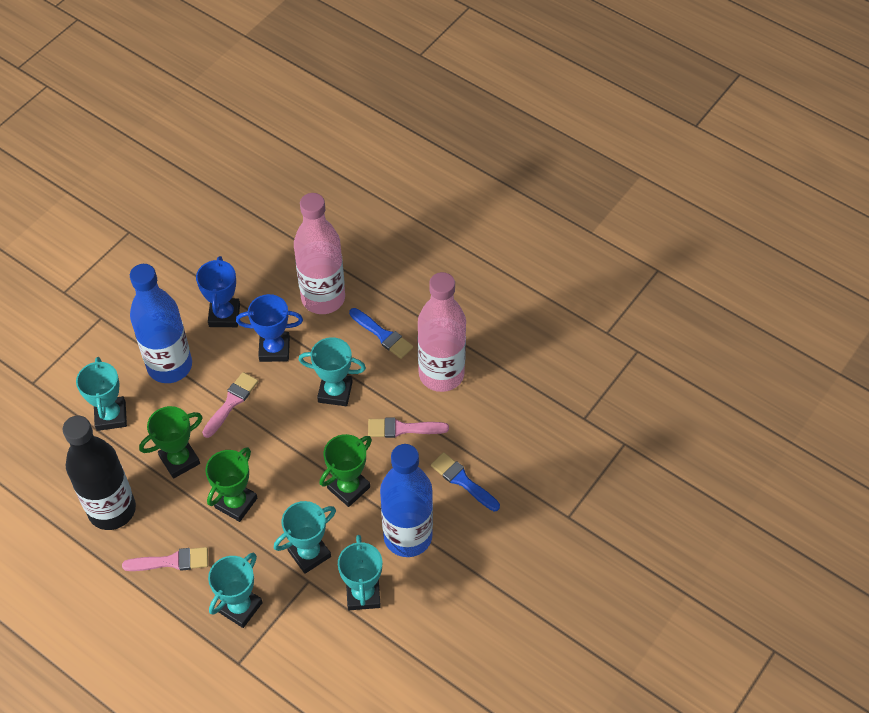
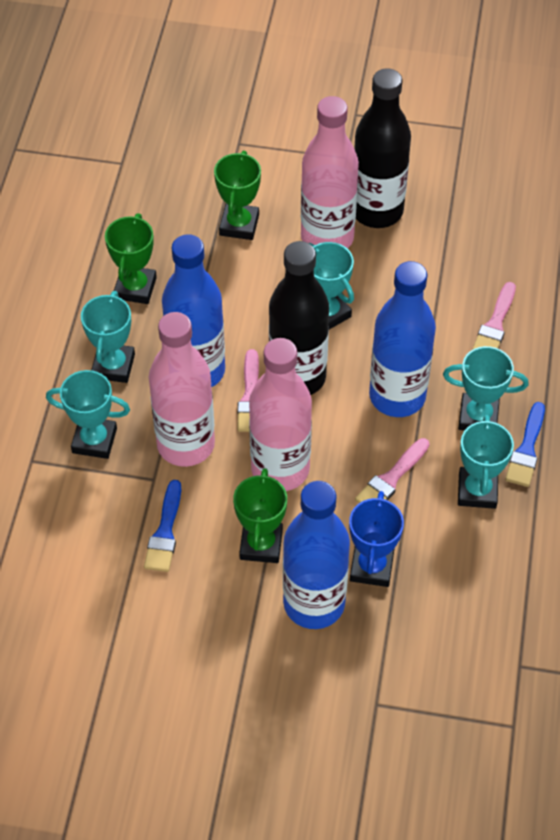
black bottle: 1 -> 2
blue bottle: 2 -> 3
blue trophy: 2 -> 1
pink bottle: 2 -> 3

